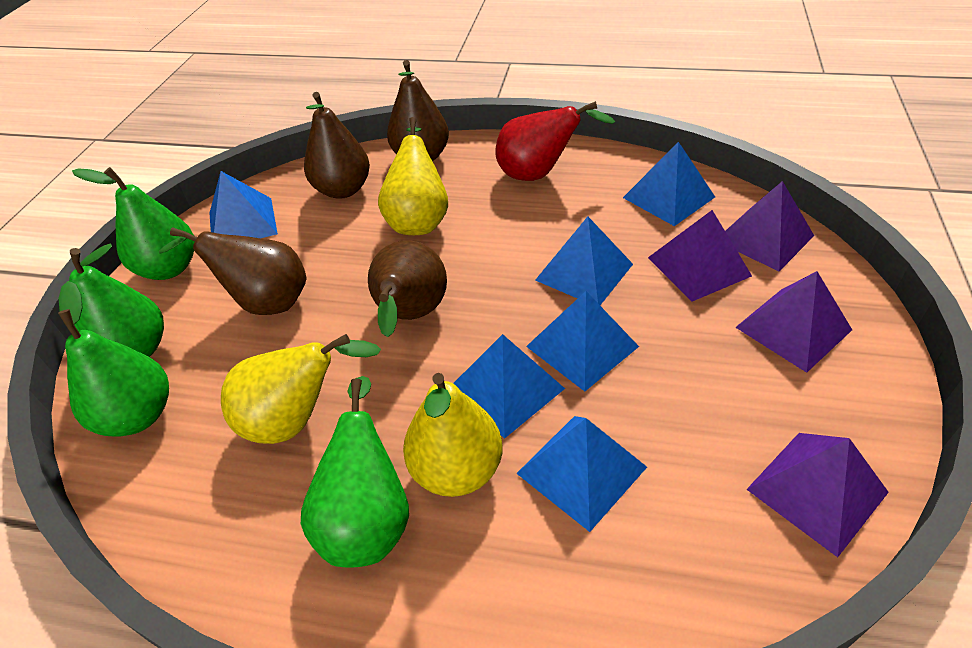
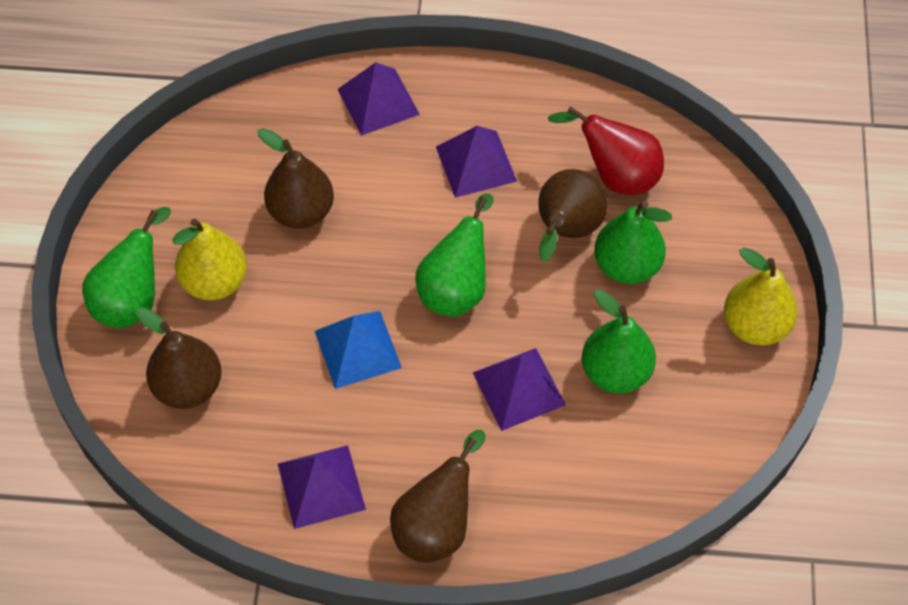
blue pyramid: 6 -> 1
yellow pear: 3 -> 2

